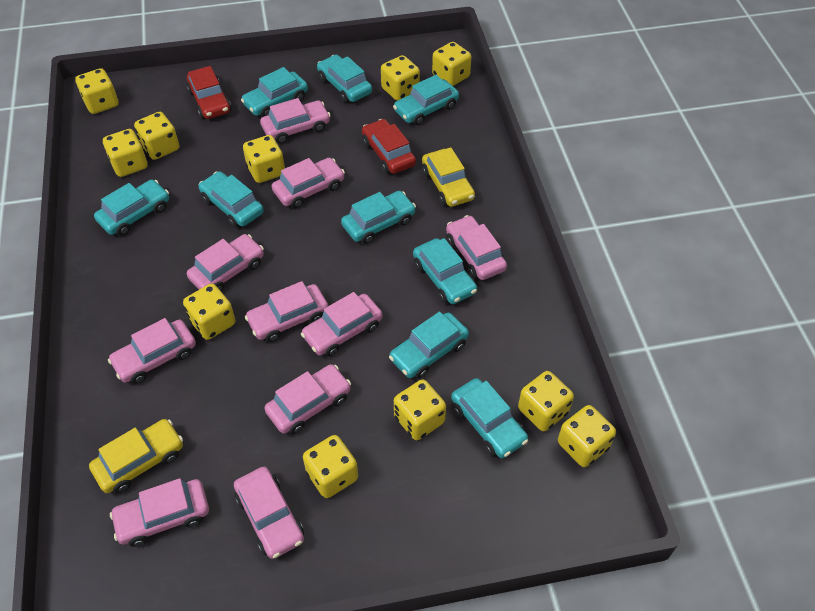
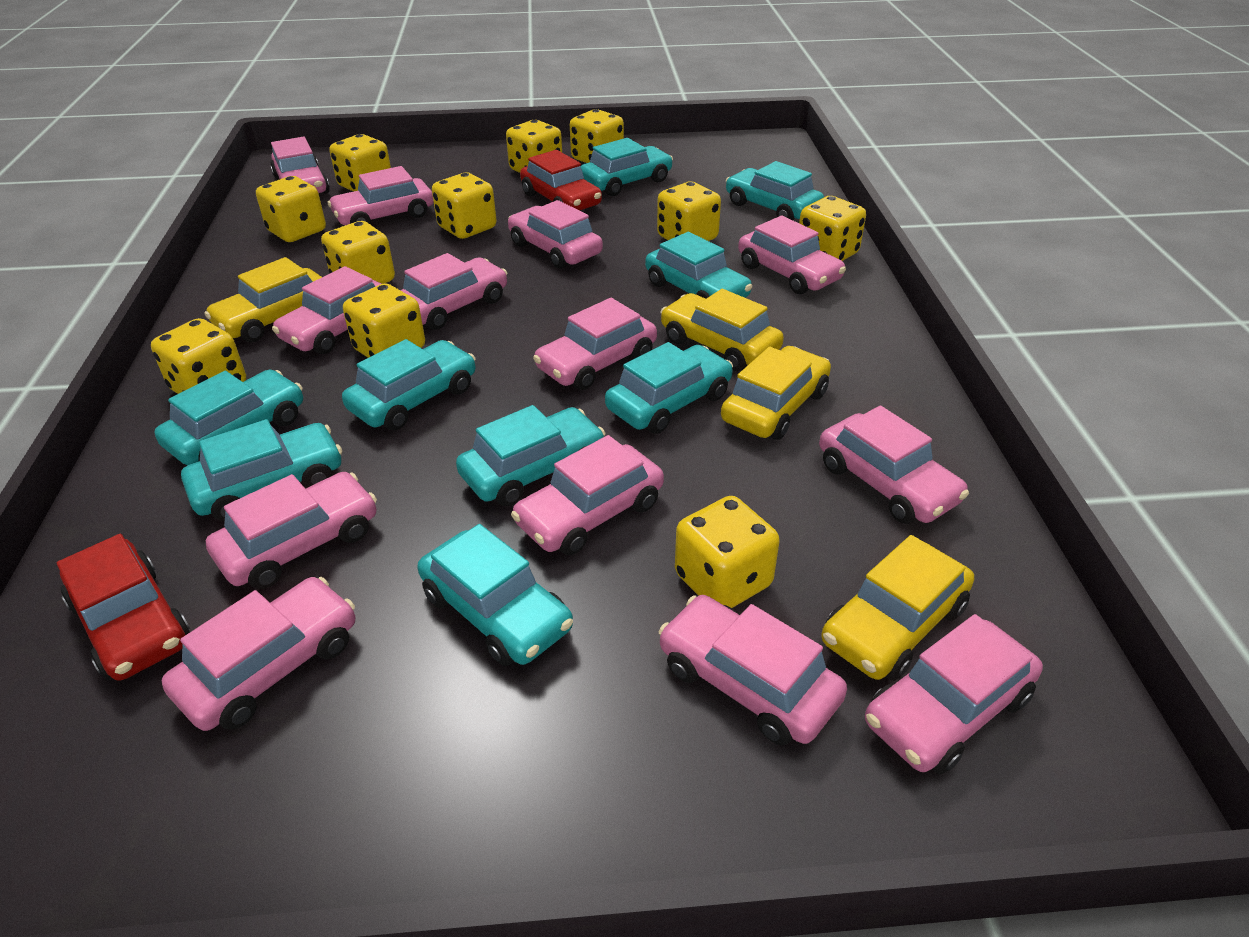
pink car: 10 -> 13
yellow car: 2 -> 4

